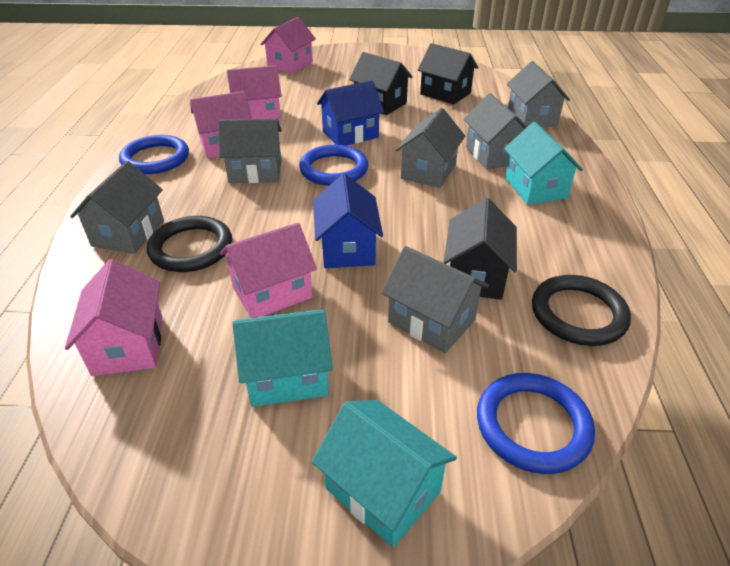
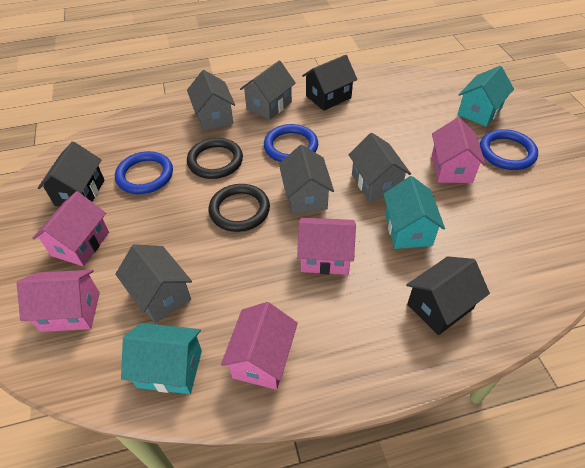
blue house: 2 -> 0
grey house: 6 -> 5

